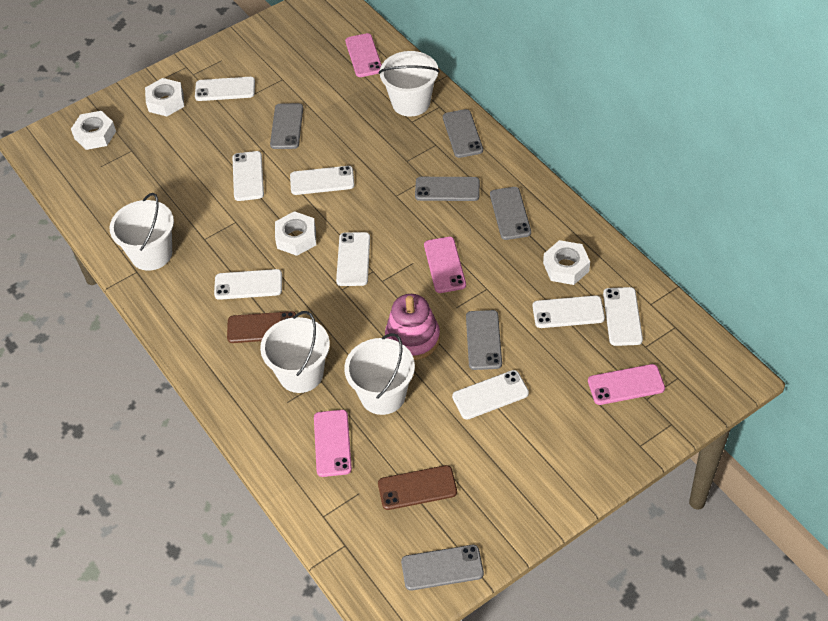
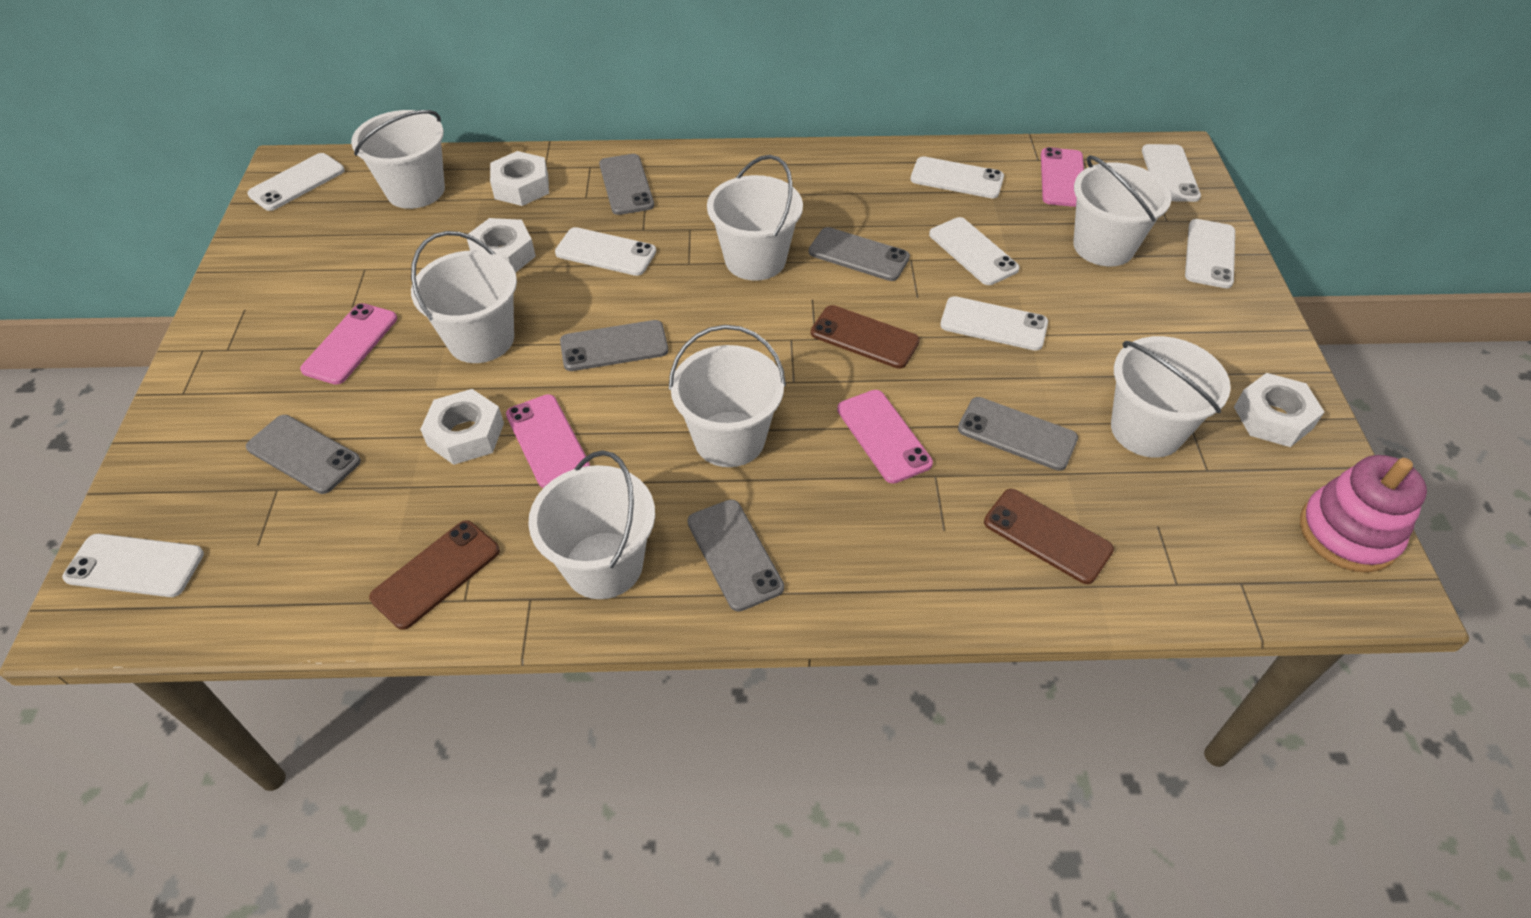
brown phone: 2 -> 3
white bucket: 4 -> 7

